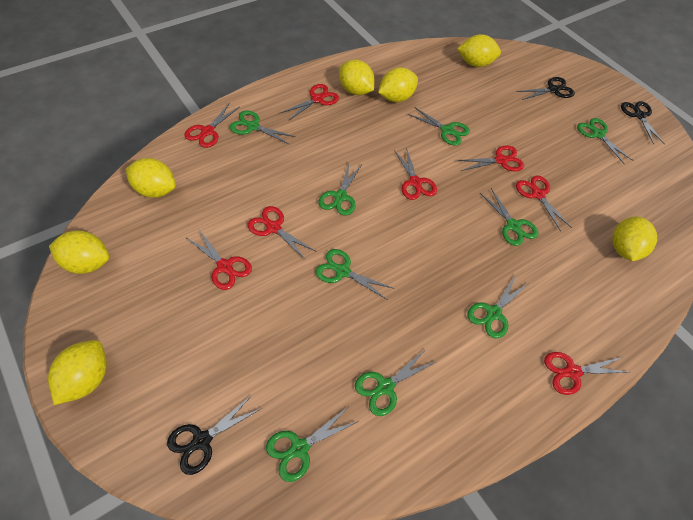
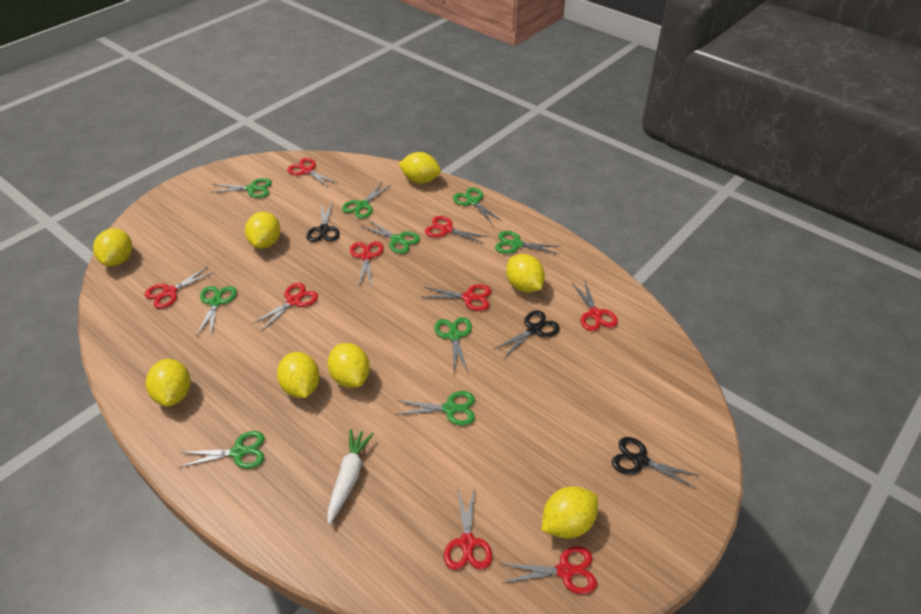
red scissors: 8 -> 9
white carrot: 0 -> 1
yellow lemon: 7 -> 8

